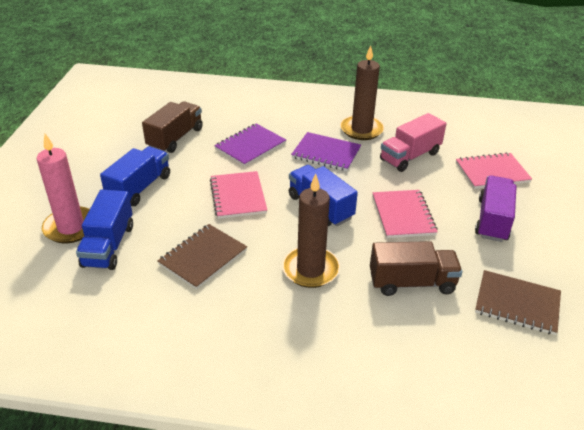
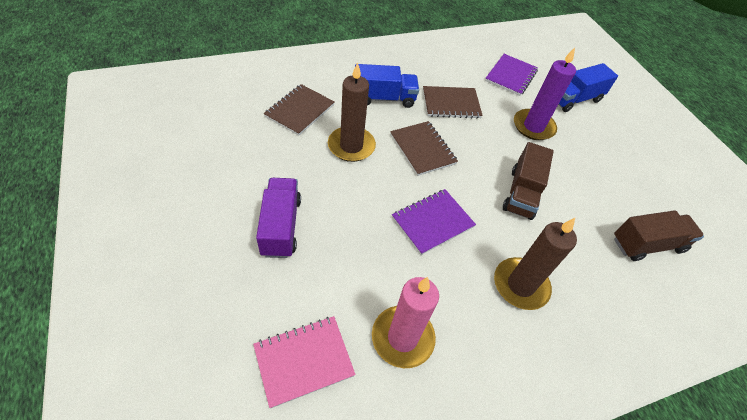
blue truck: 3 -> 2
brown notebook: 2 -> 3
pink notebook: 3 -> 1
pink truck: 1 -> 0
purple candle: 0 -> 1

